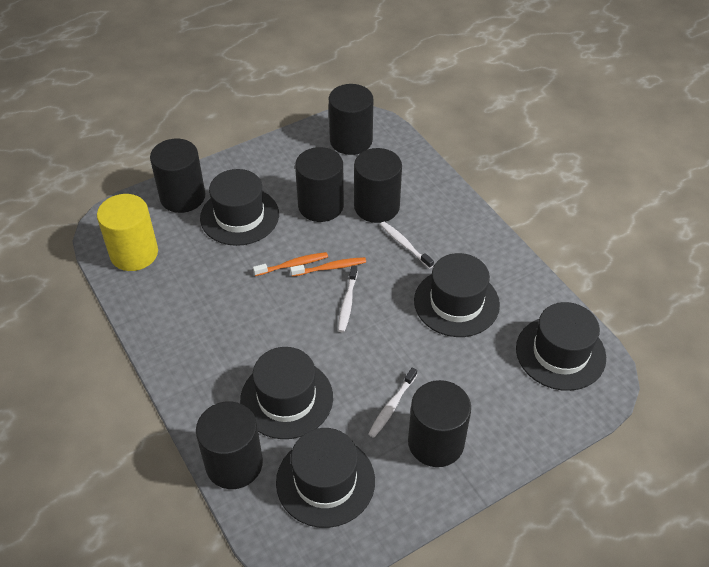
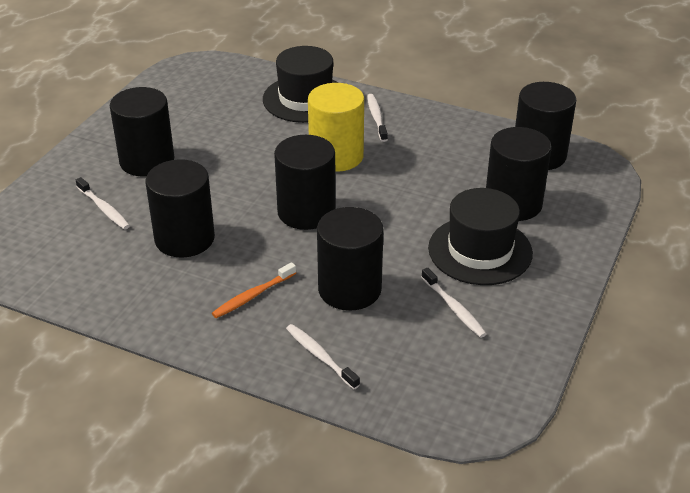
black hat: 5 -> 2
orange toothbrush: 2 -> 1
white toothbrush: 3 -> 4

